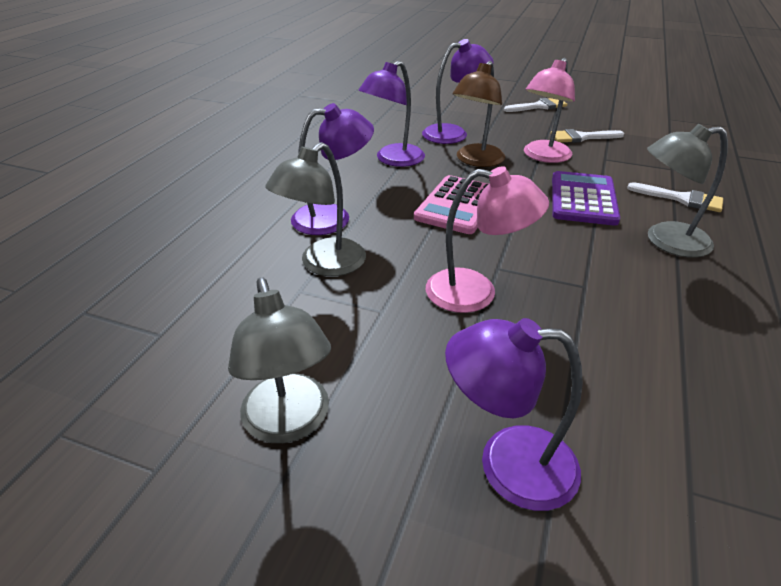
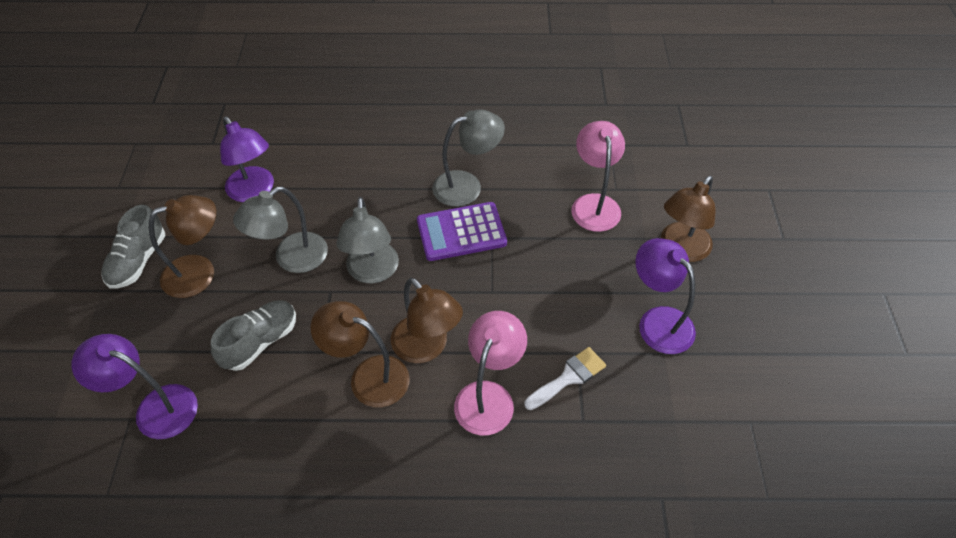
brown lamp: 1 -> 4
grey shoe: 0 -> 2
pink calculator: 1 -> 0
purple lamp: 4 -> 3
white brush: 3 -> 1

